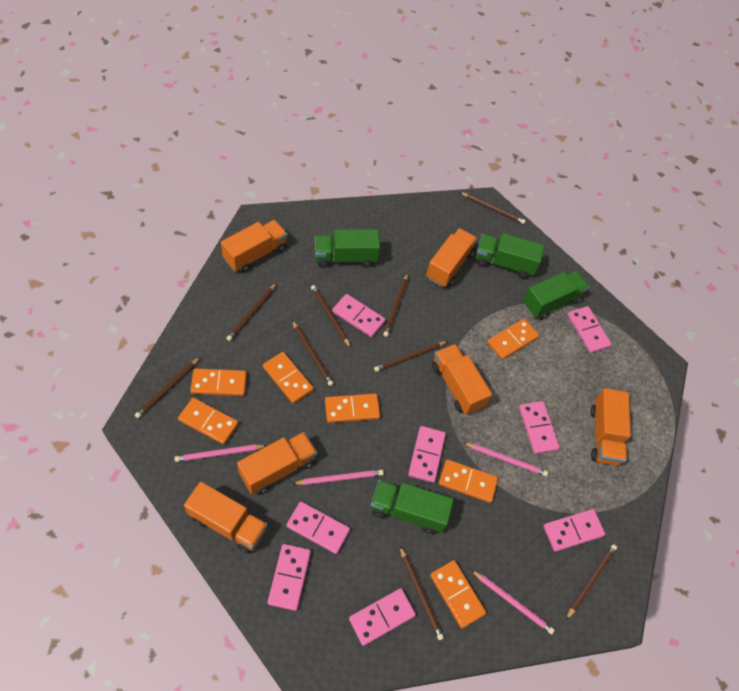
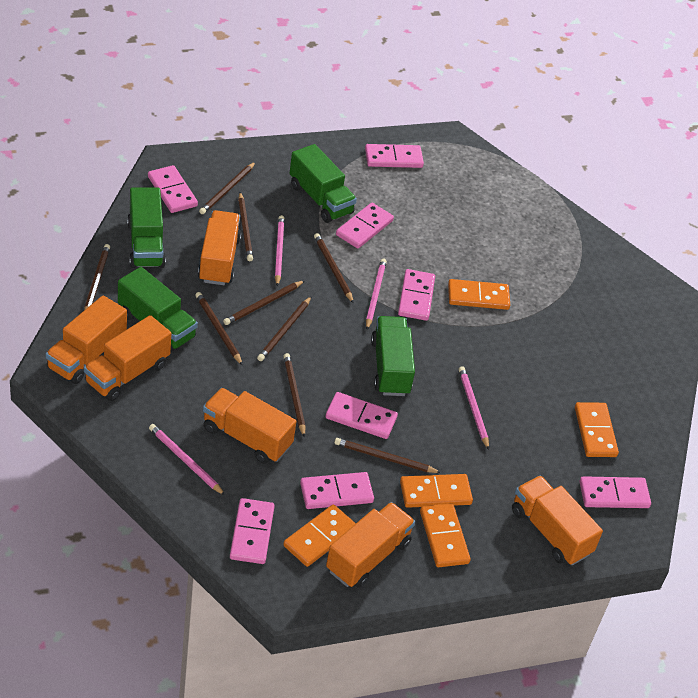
orange domino: 7 -> 5

